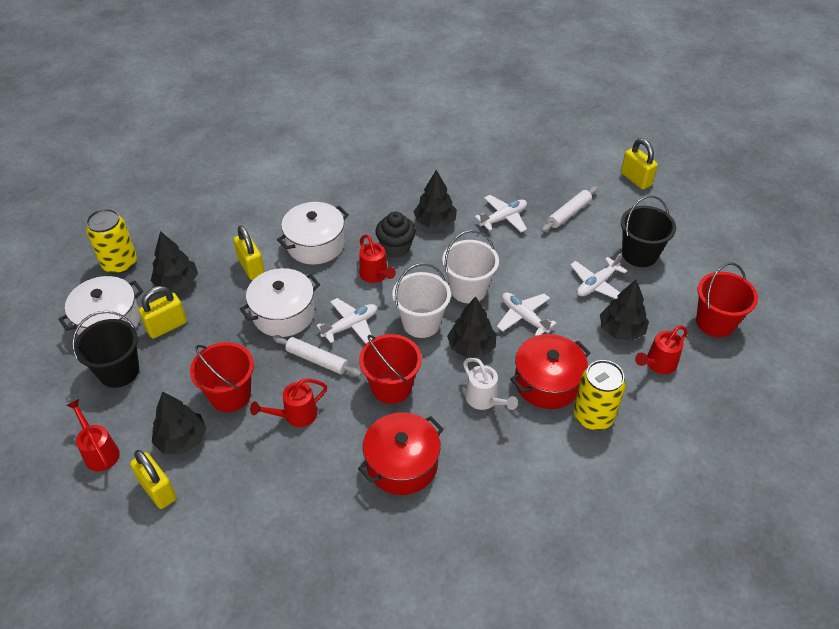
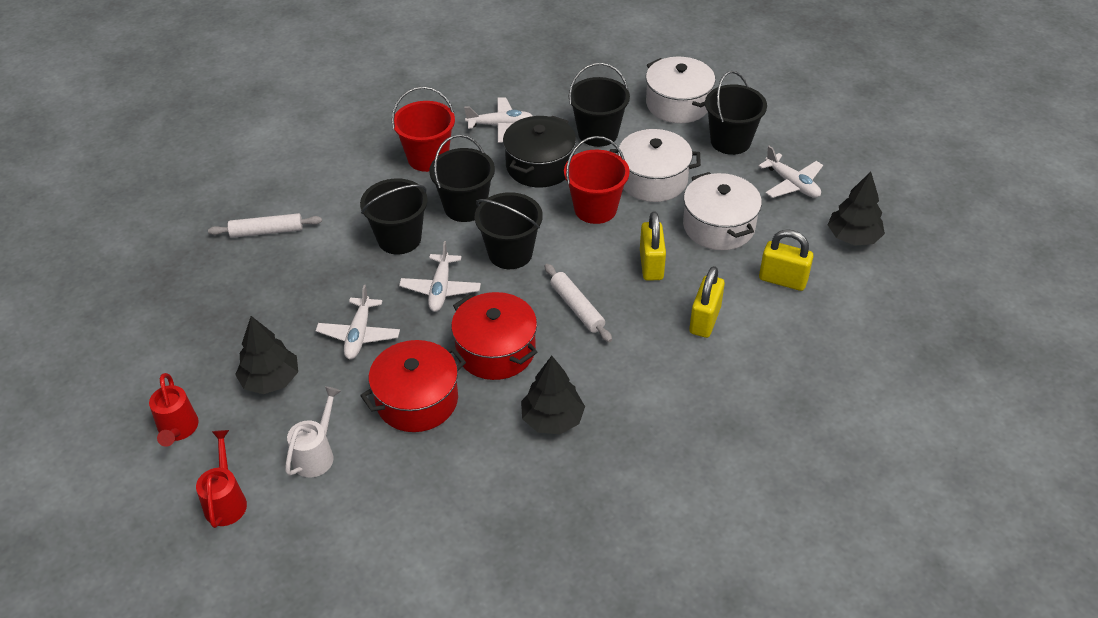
black bucket: 2 -> 5
black cupcake: 1 -> 0
black pot: 0 -> 1
black tree: 5 -> 3
red bucket: 3 -> 2
red watering can: 4 -> 2
white bucket: 2 -> 0
yellow can: 2 -> 0
yellow padlock: 4 -> 3

